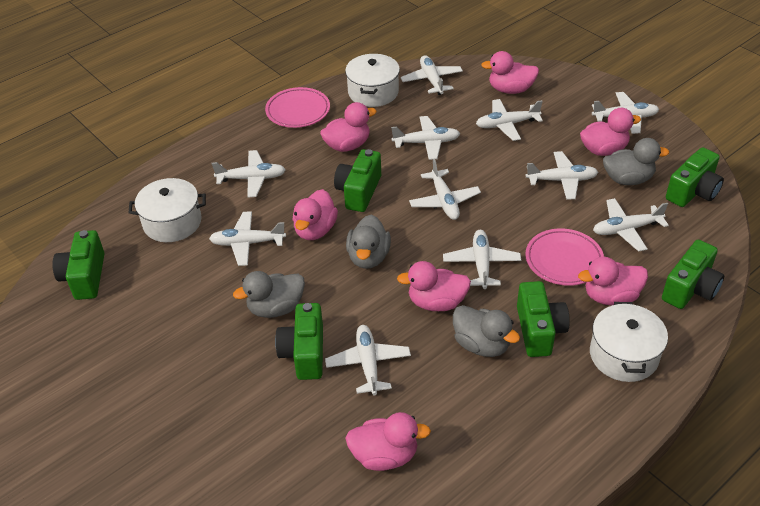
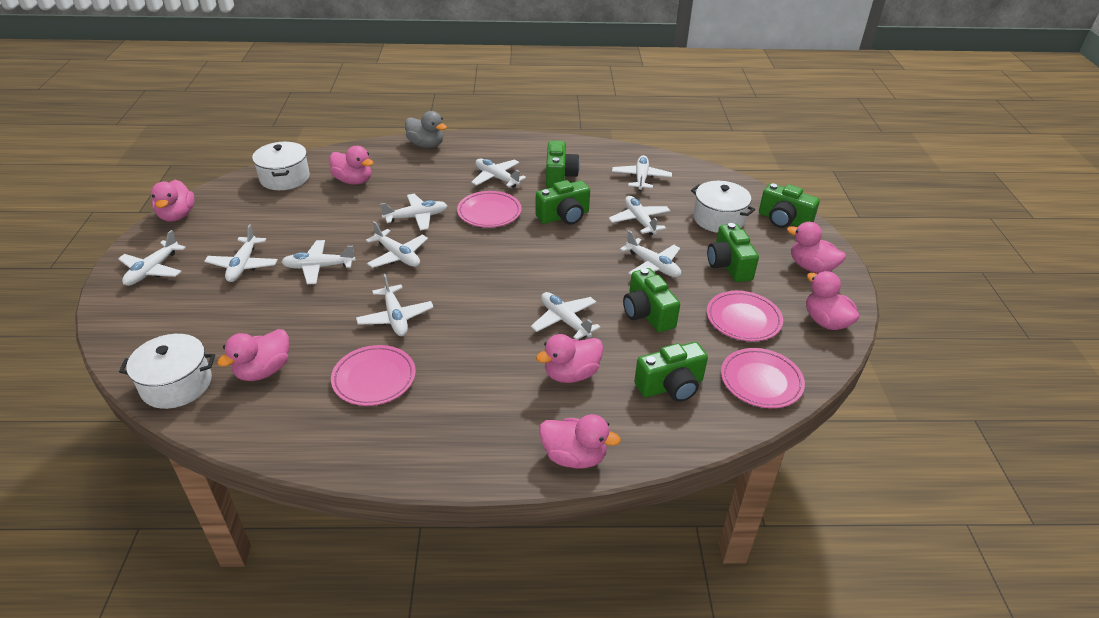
grey duck: 4 -> 1
pink plate: 2 -> 4

